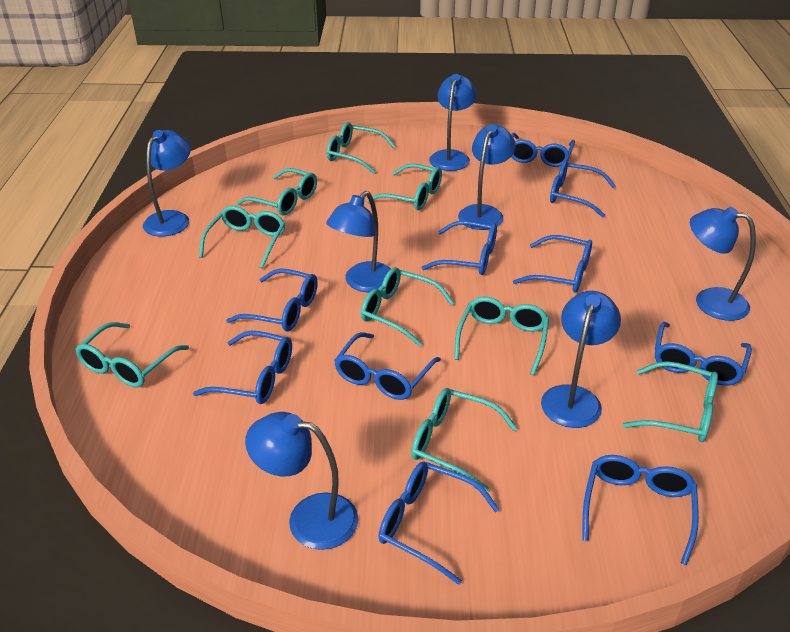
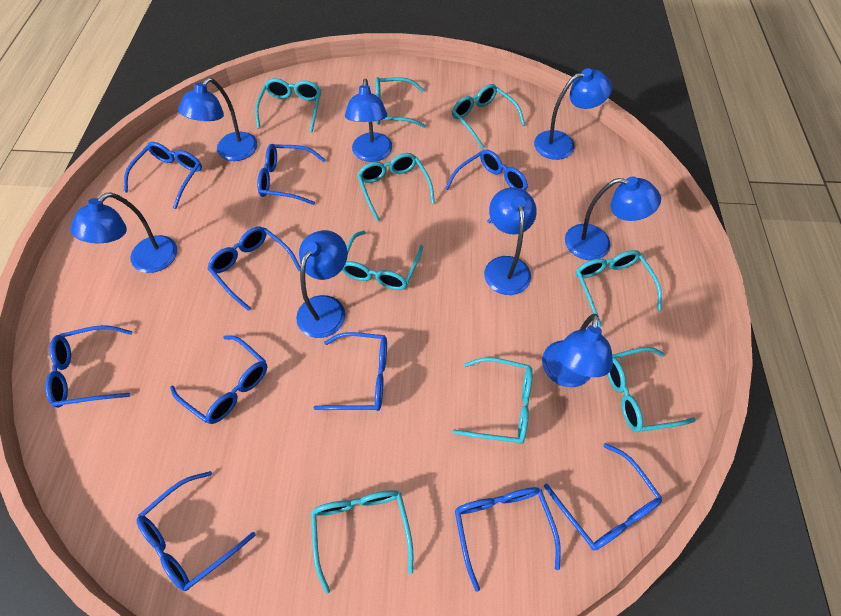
blue lamp: 7 -> 8

